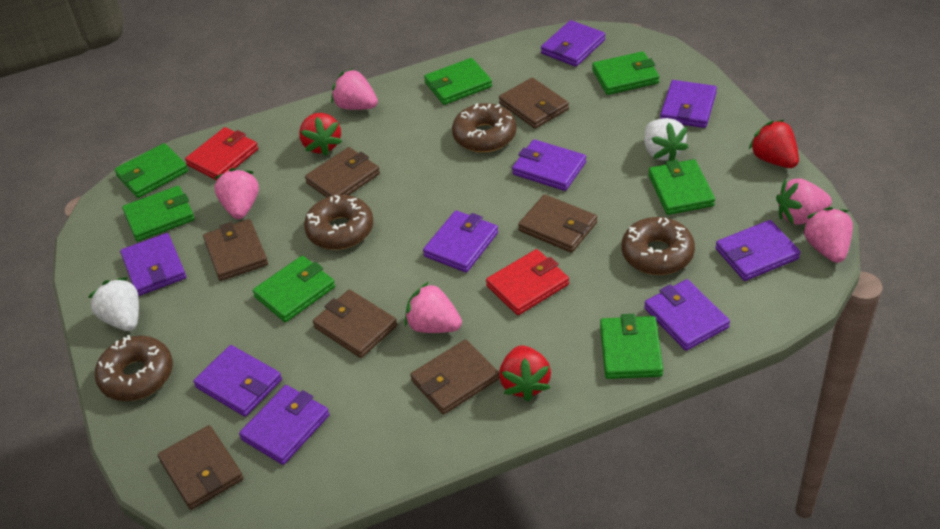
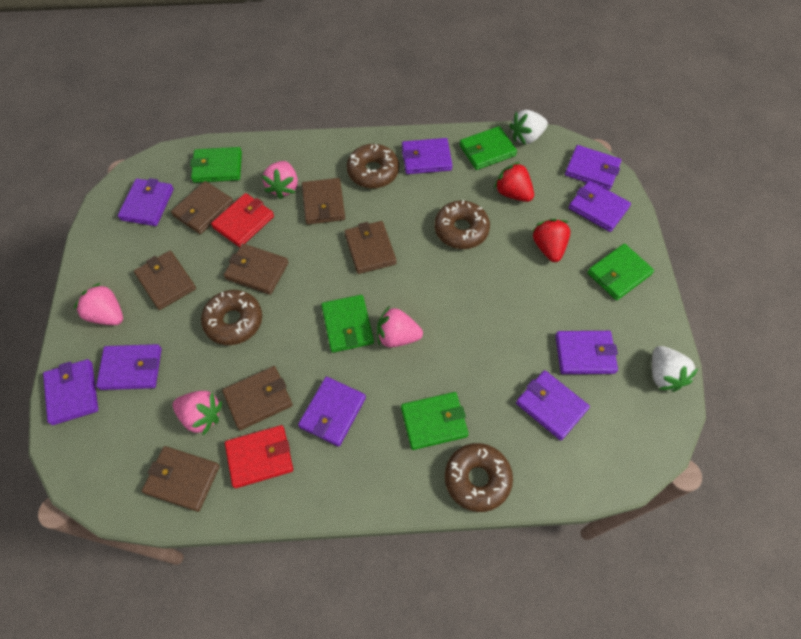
green wallet: 7 -> 5
pink strawberry: 5 -> 4
red strawberry: 3 -> 2

